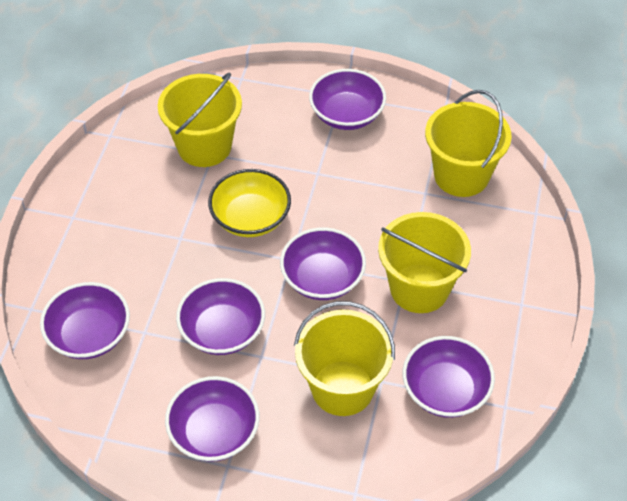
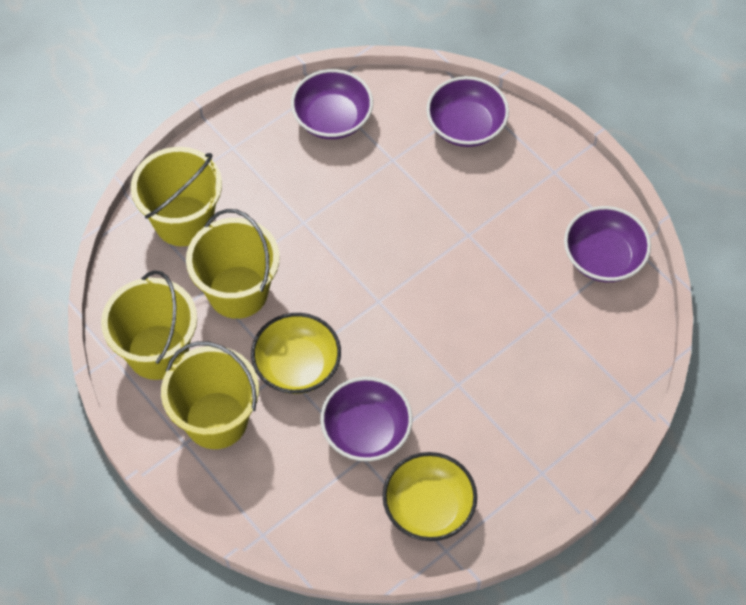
purple bowl: 6 -> 4
yellow bowl: 1 -> 2

